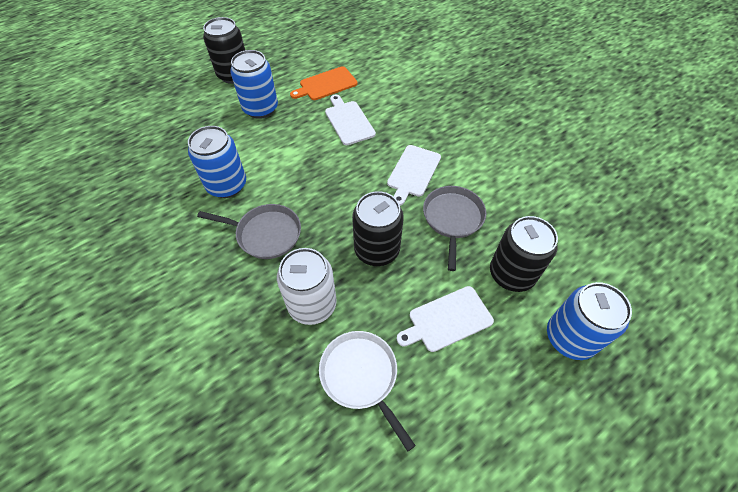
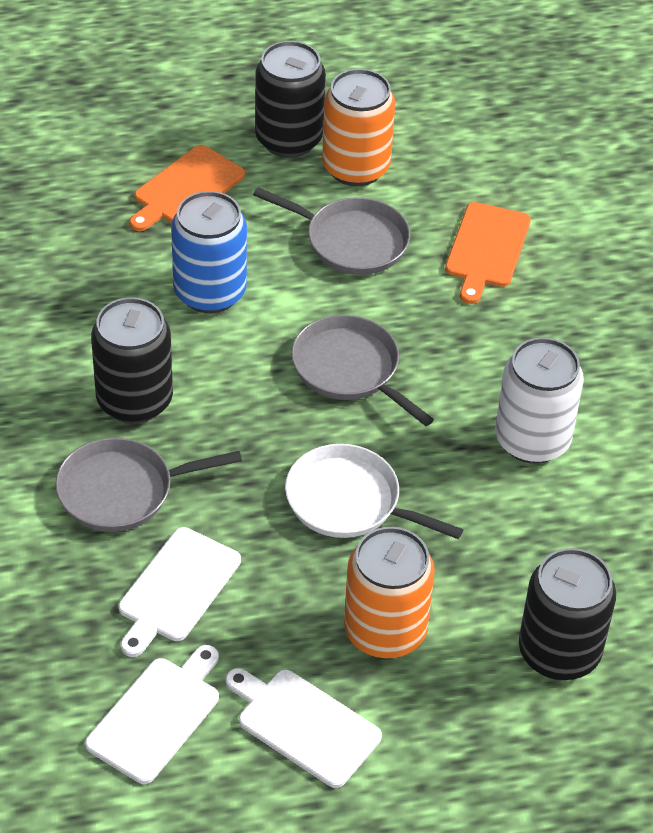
blue can: 3 -> 1
grey pan: 2 -> 3
orange can: 0 -> 2
orange cutting board: 1 -> 2

